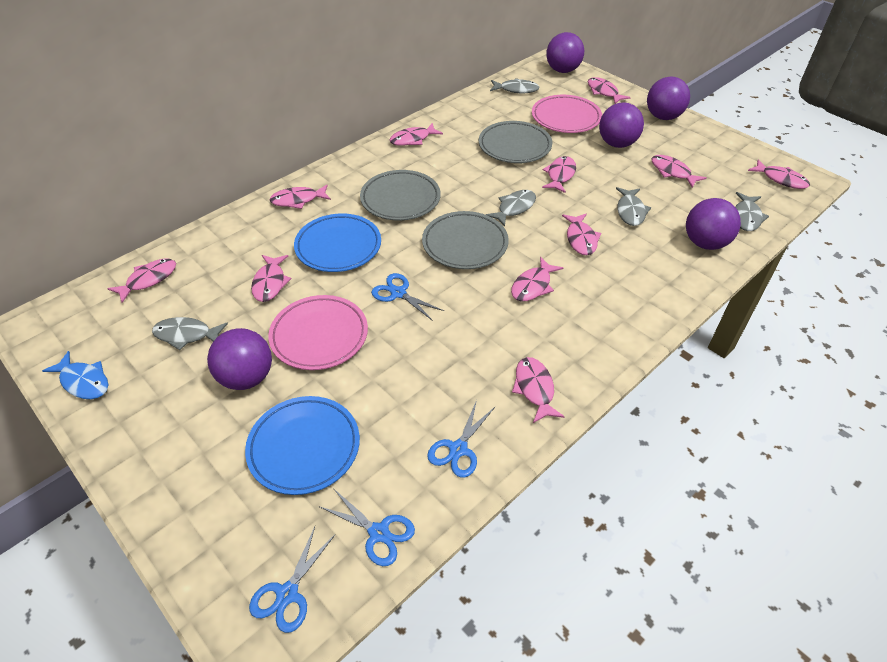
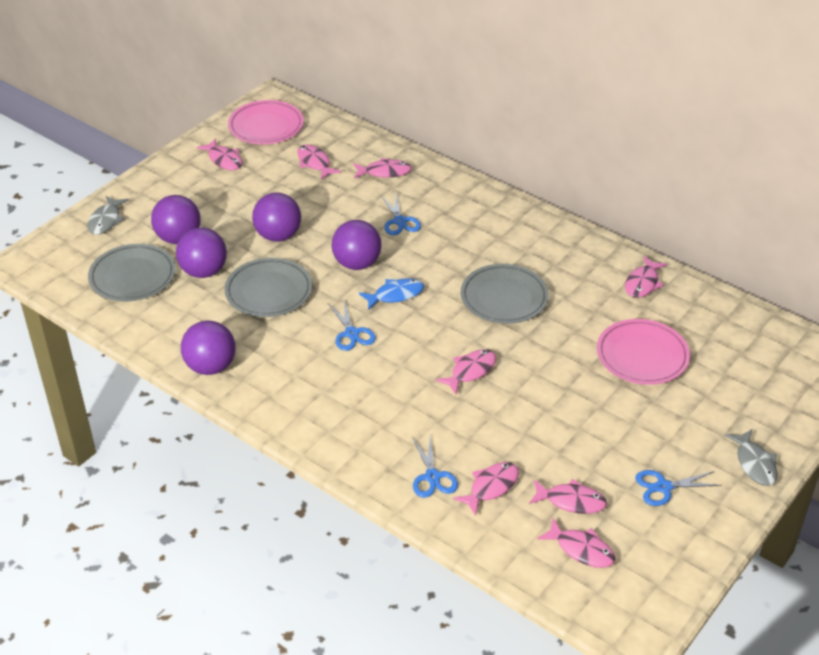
blue plate: 2 -> 0
grey fish: 5 -> 2
pink fish: 11 -> 8

